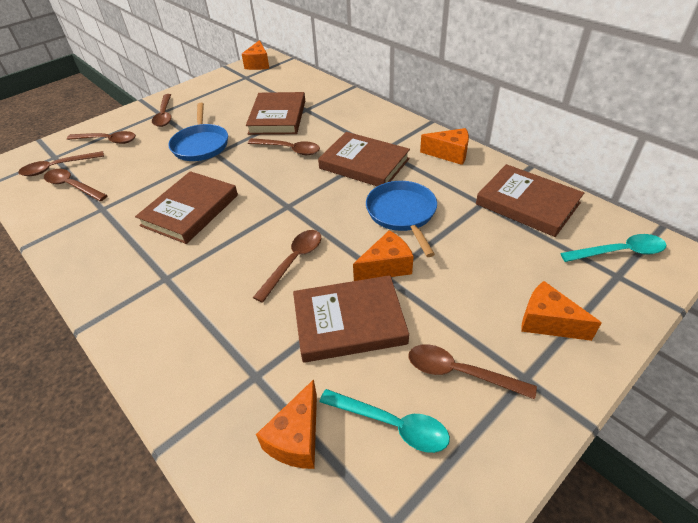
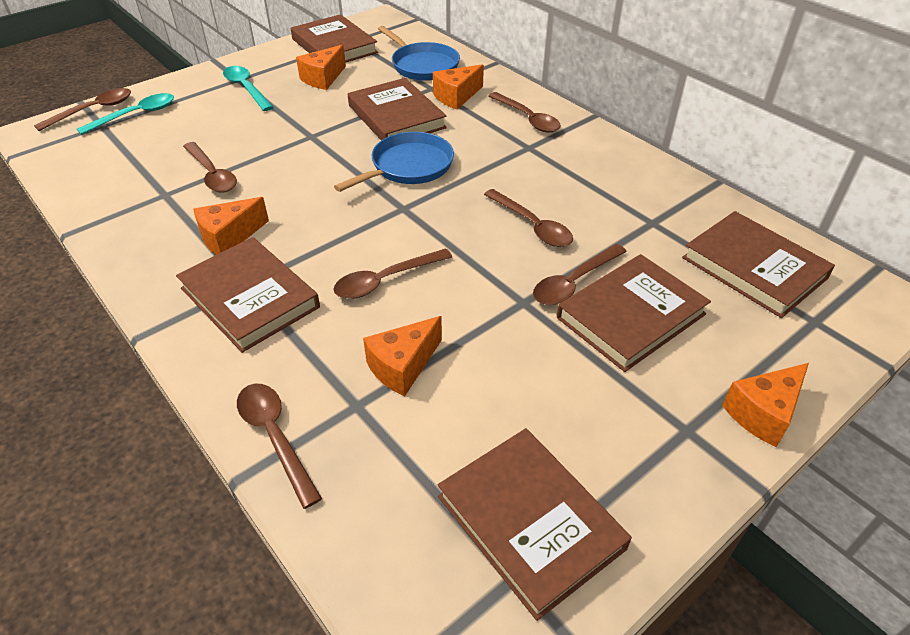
brown book: 5 -> 6

